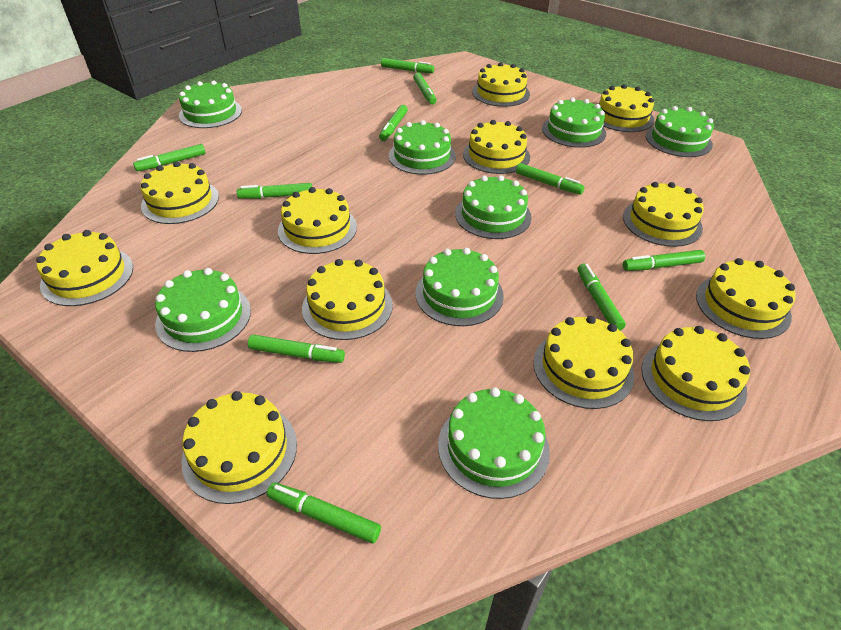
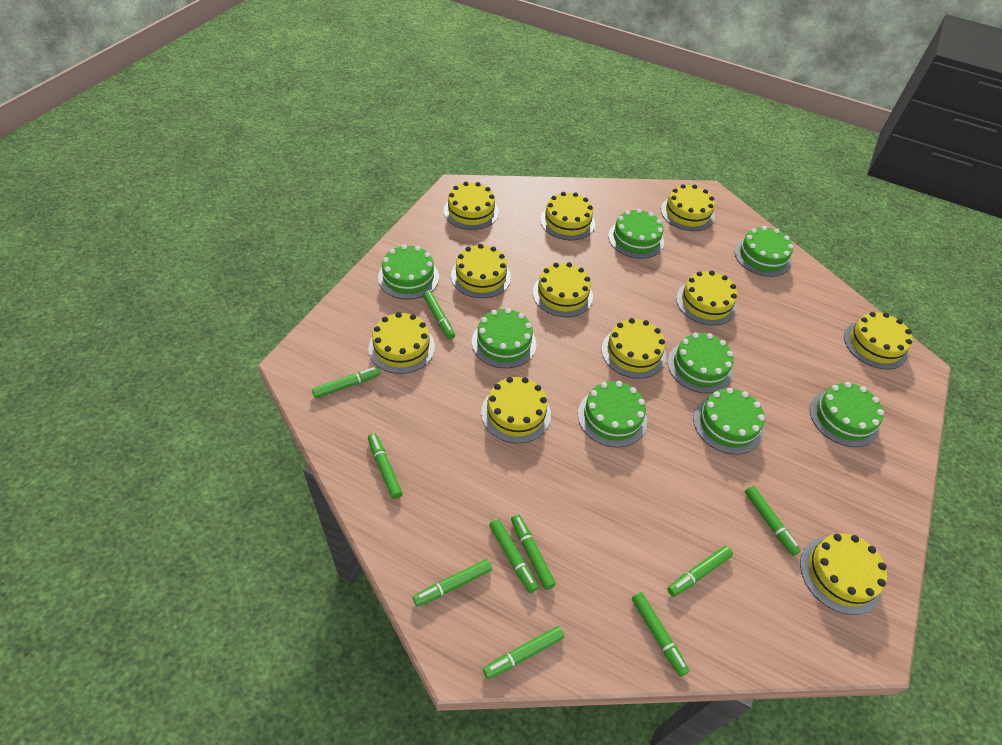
yellow cake: 12 -> 11

